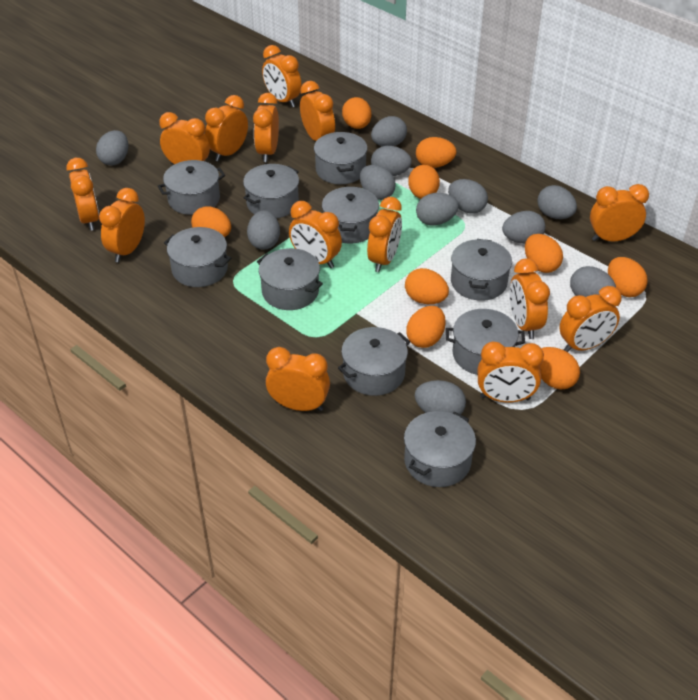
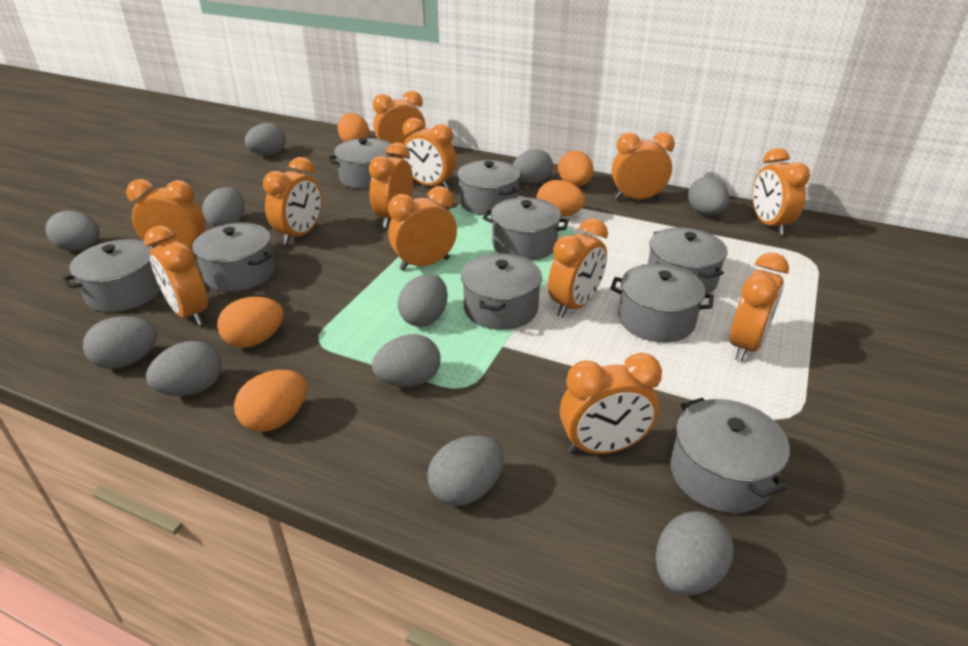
grey pot: 10 -> 9
orange clock: 14 -> 12
orange egg: 9 -> 5

